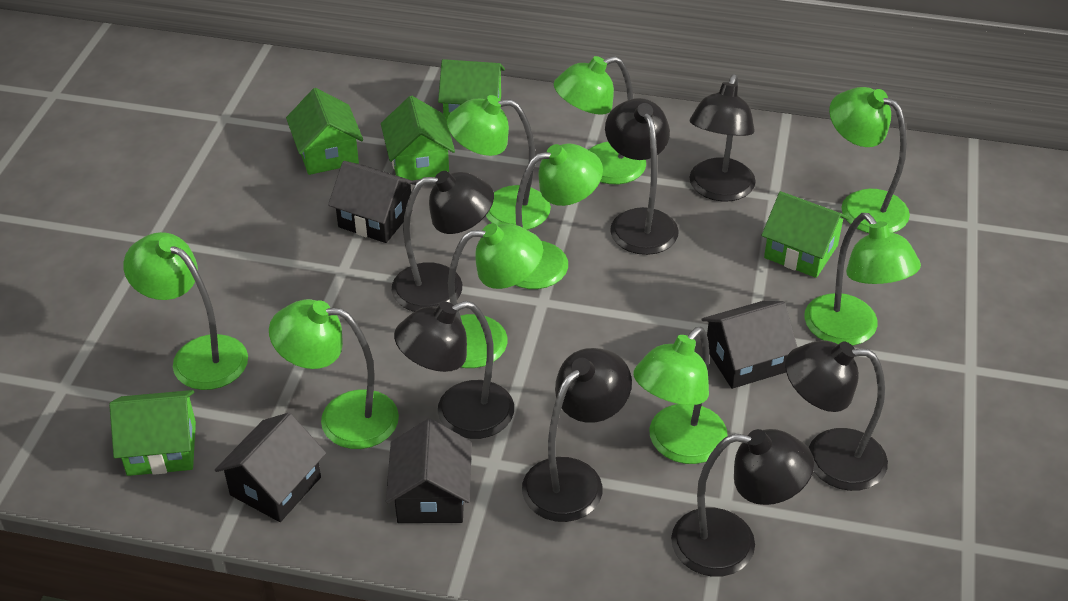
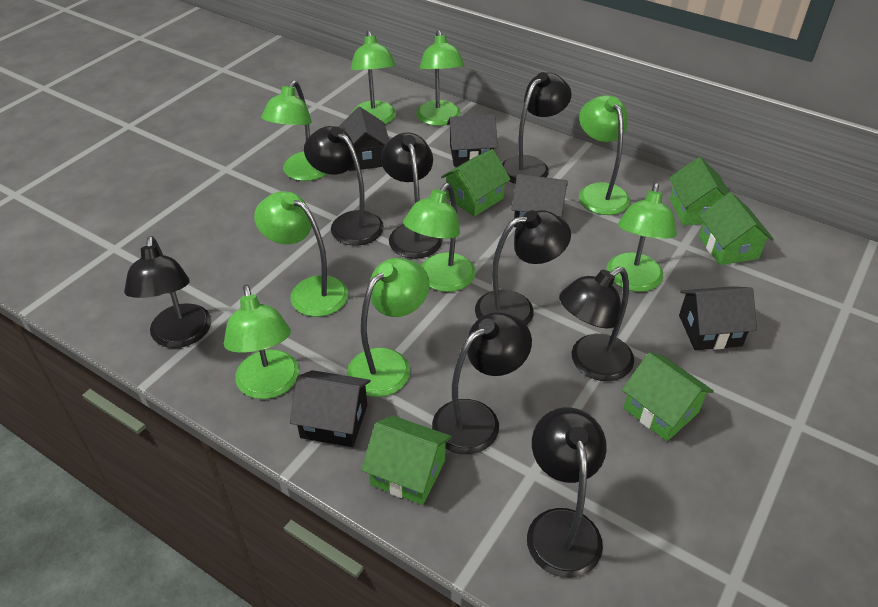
black house: 4 -> 5
black lamp: 7 -> 8

